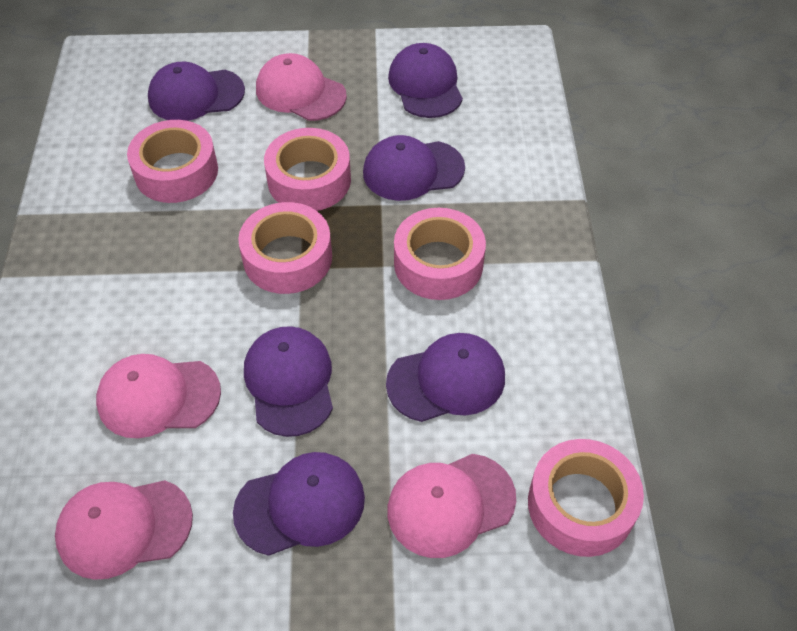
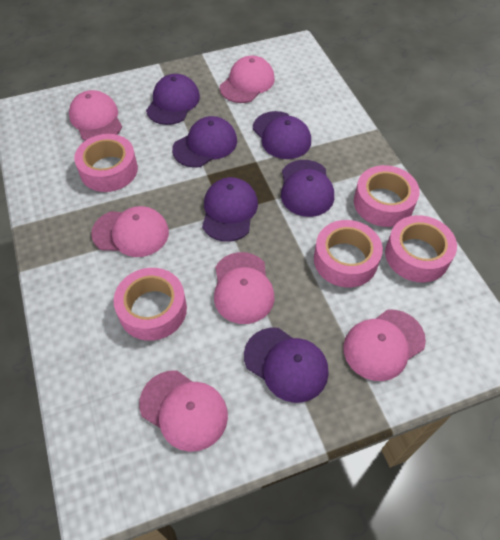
pink cap: 4 -> 6

